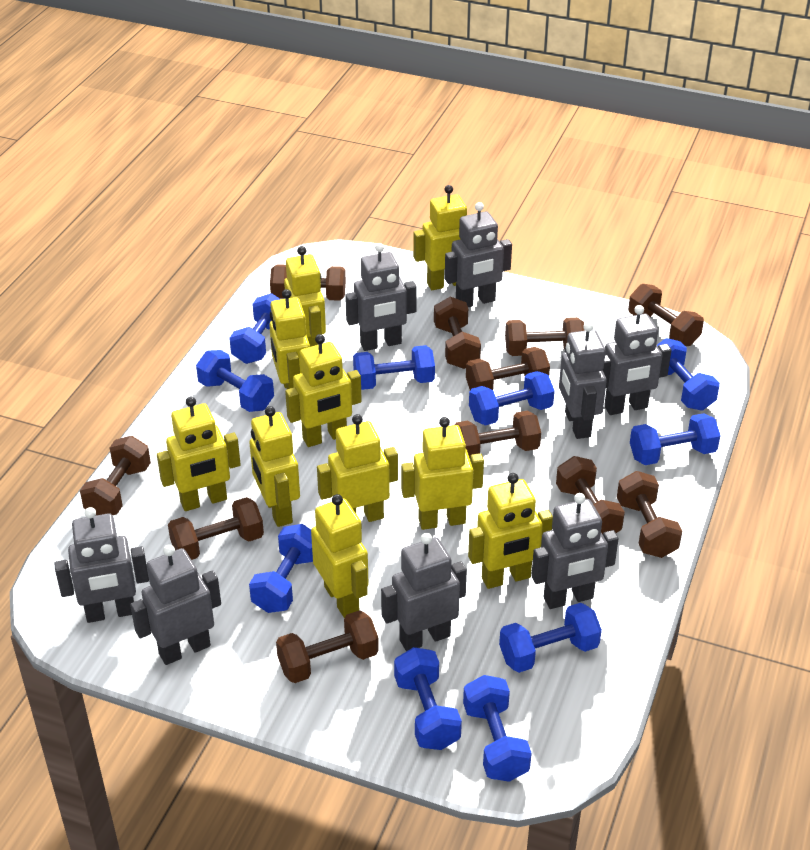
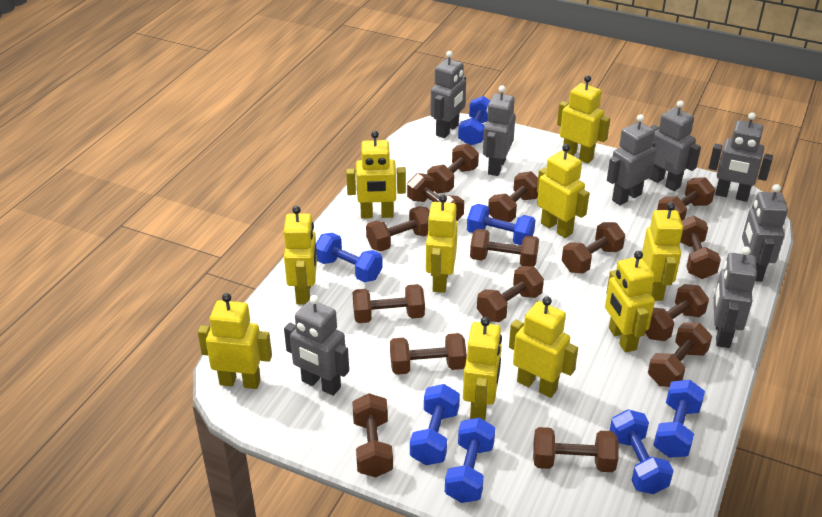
blue dumbbell: 10 -> 7
brown dumbbell: 11 -> 15

